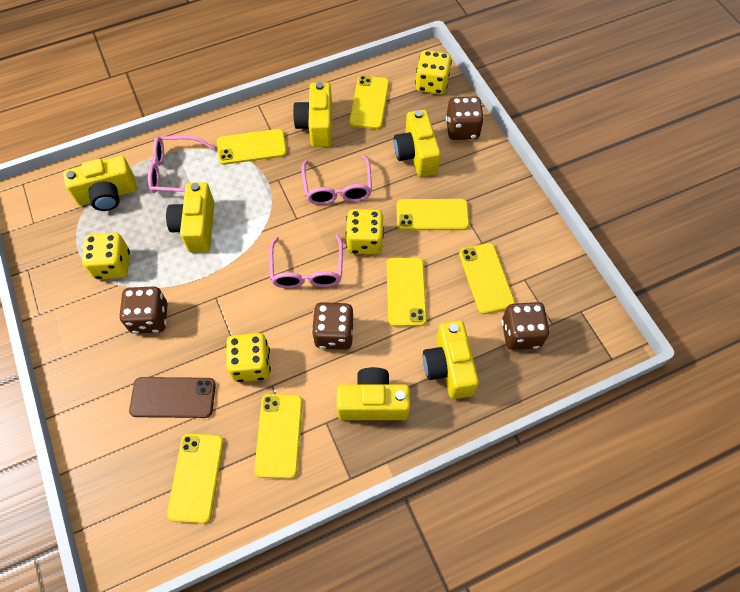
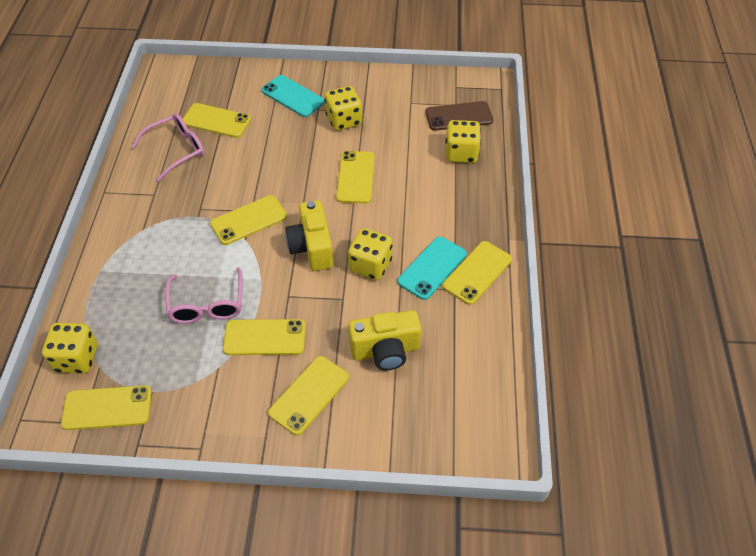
brown dice: 4 -> 0
pink glasses: 3 -> 2
turquoise phone: 0 -> 2
yellow camera: 6 -> 2

